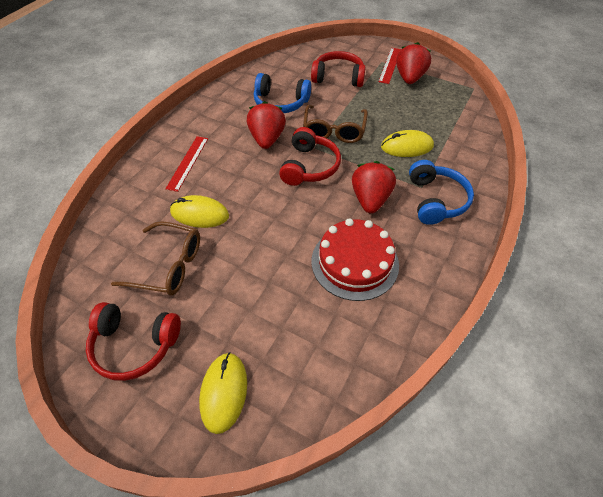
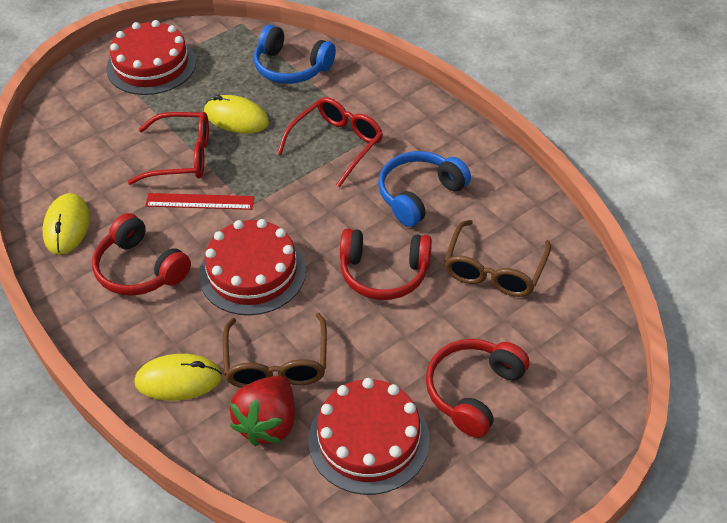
red cake: 1 -> 3
red glasses: 0 -> 2
red ruler: 2 -> 1
red strawberry: 3 -> 1

